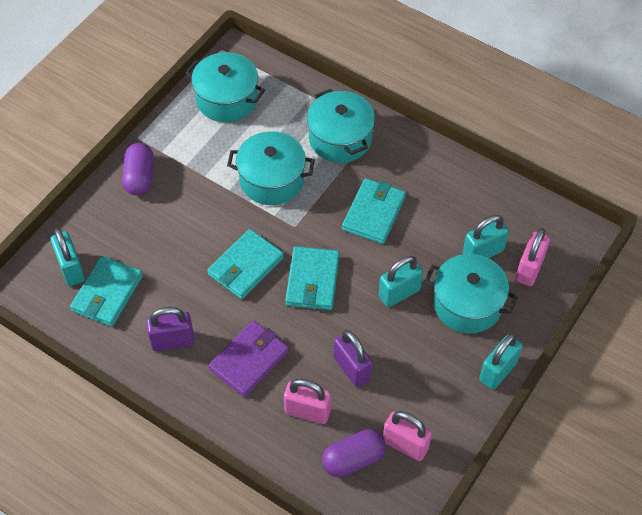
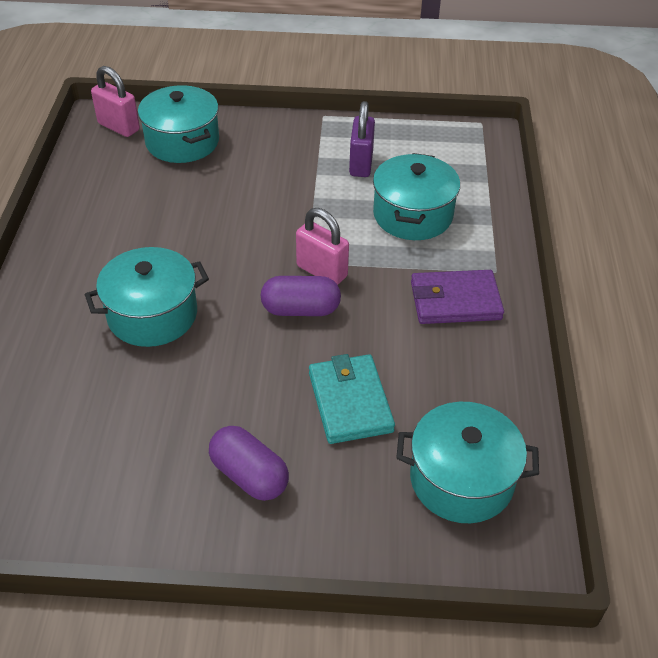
pink padlock: 3 -> 2
purple padlock: 2 -> 1
turquoise padlock: 4 -> 0
turquoise wallet: 4 -> 1

